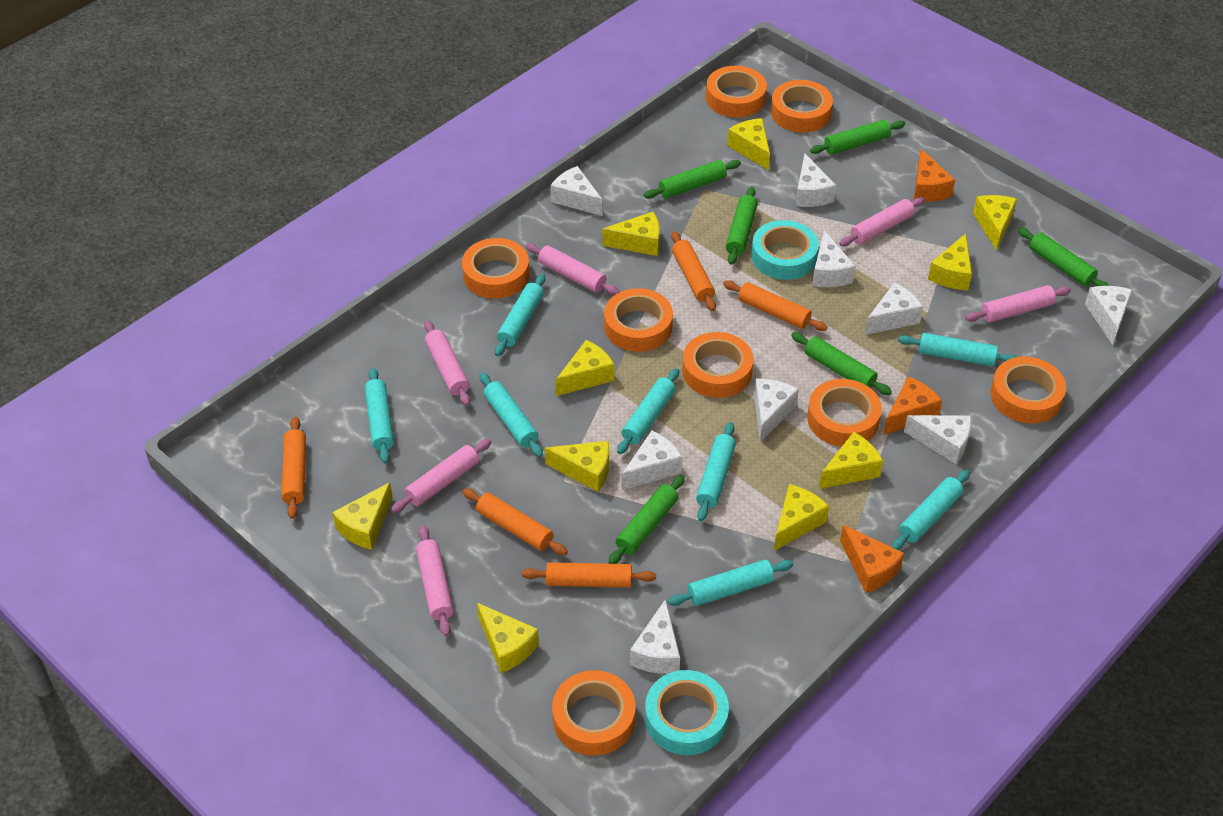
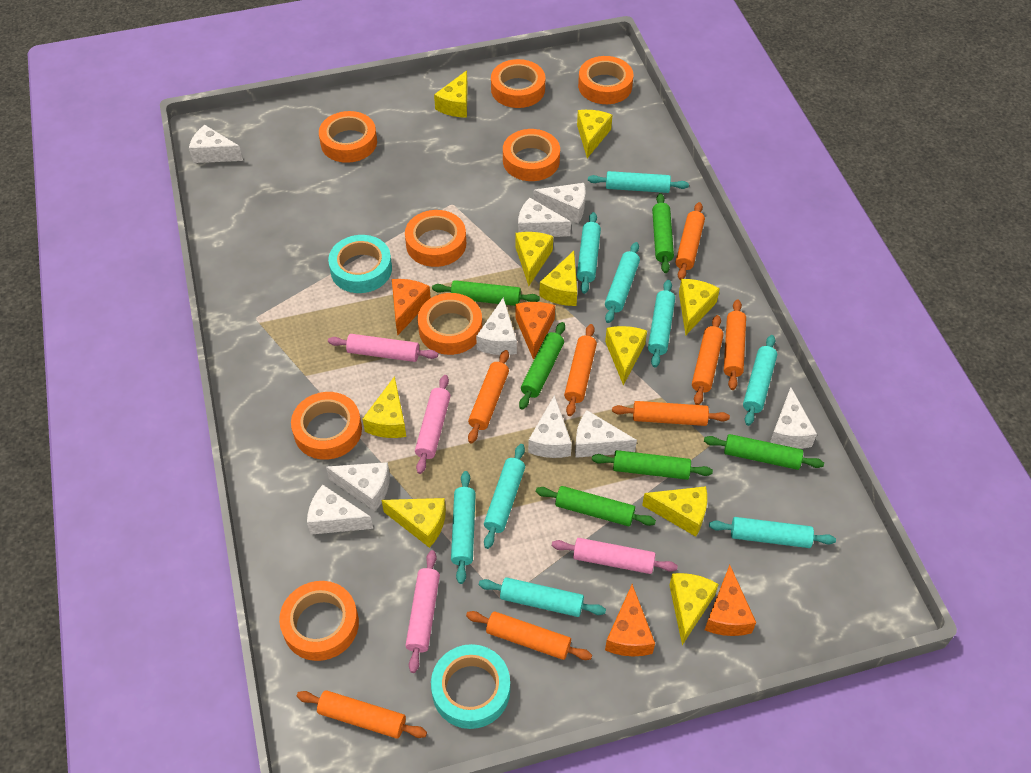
orange cheese: 3 -> 4
orange rolling pin: 5 -> 8
pink rolling pin: 6 -> 4
turquoise rolling pin: 8 -> 9

